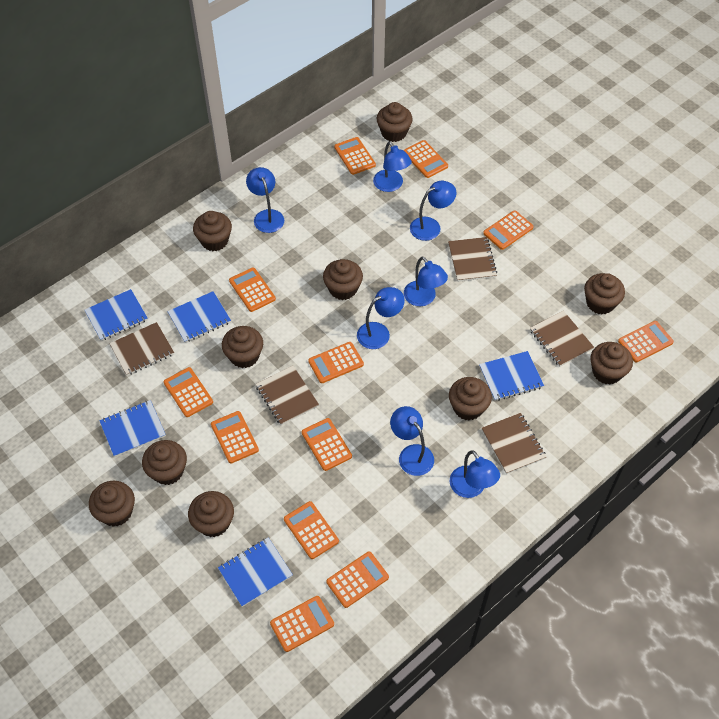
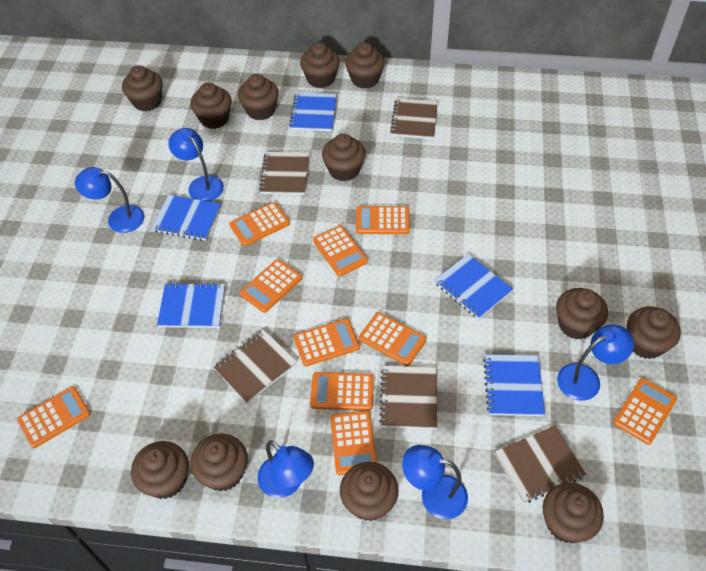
blue lamp: 7 -> 5
brown cupcake: 10 -> 12
orange calculator: 12 -> 10

